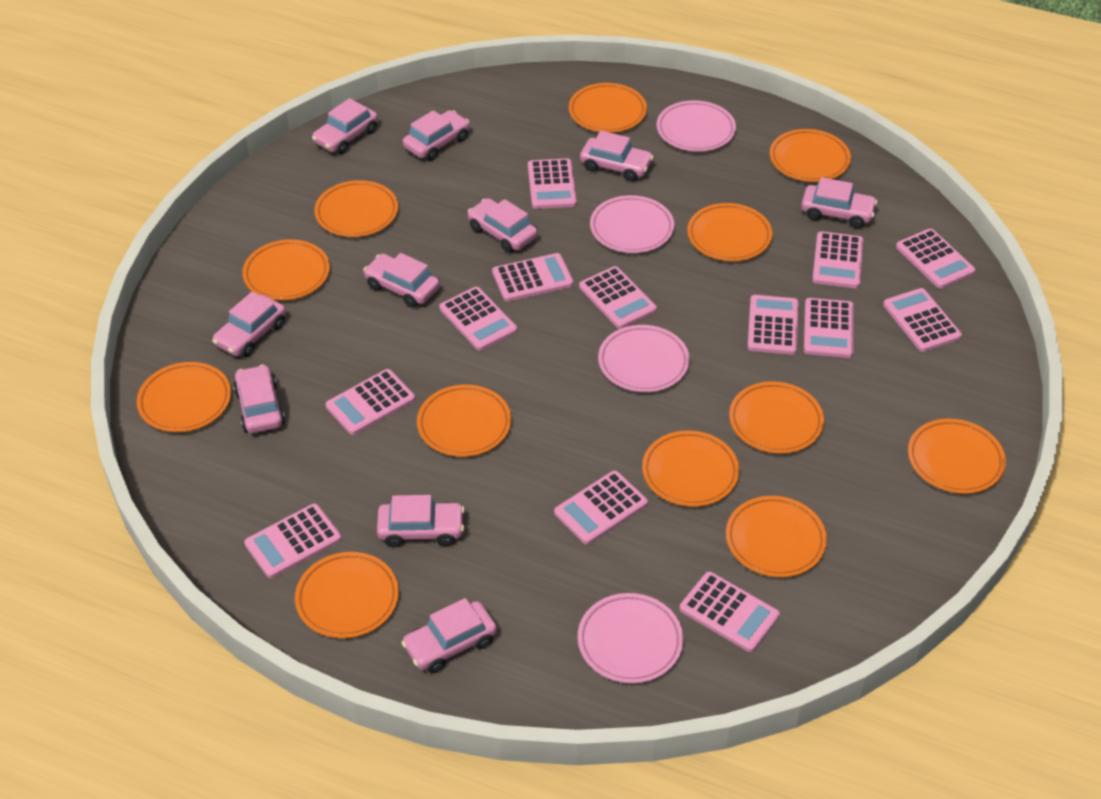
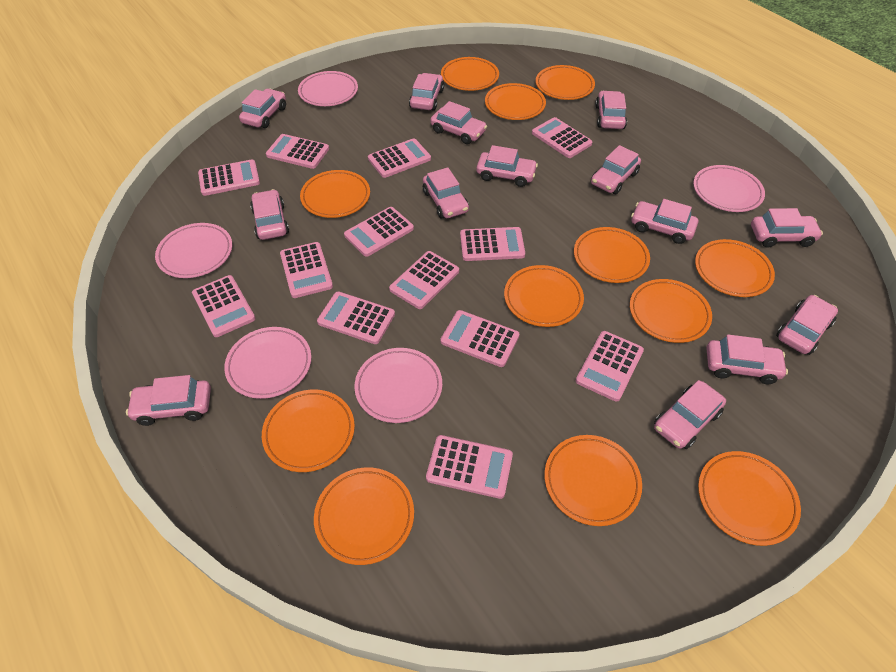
pink car: 10 -> 14
pink plate: 4 -> 5

